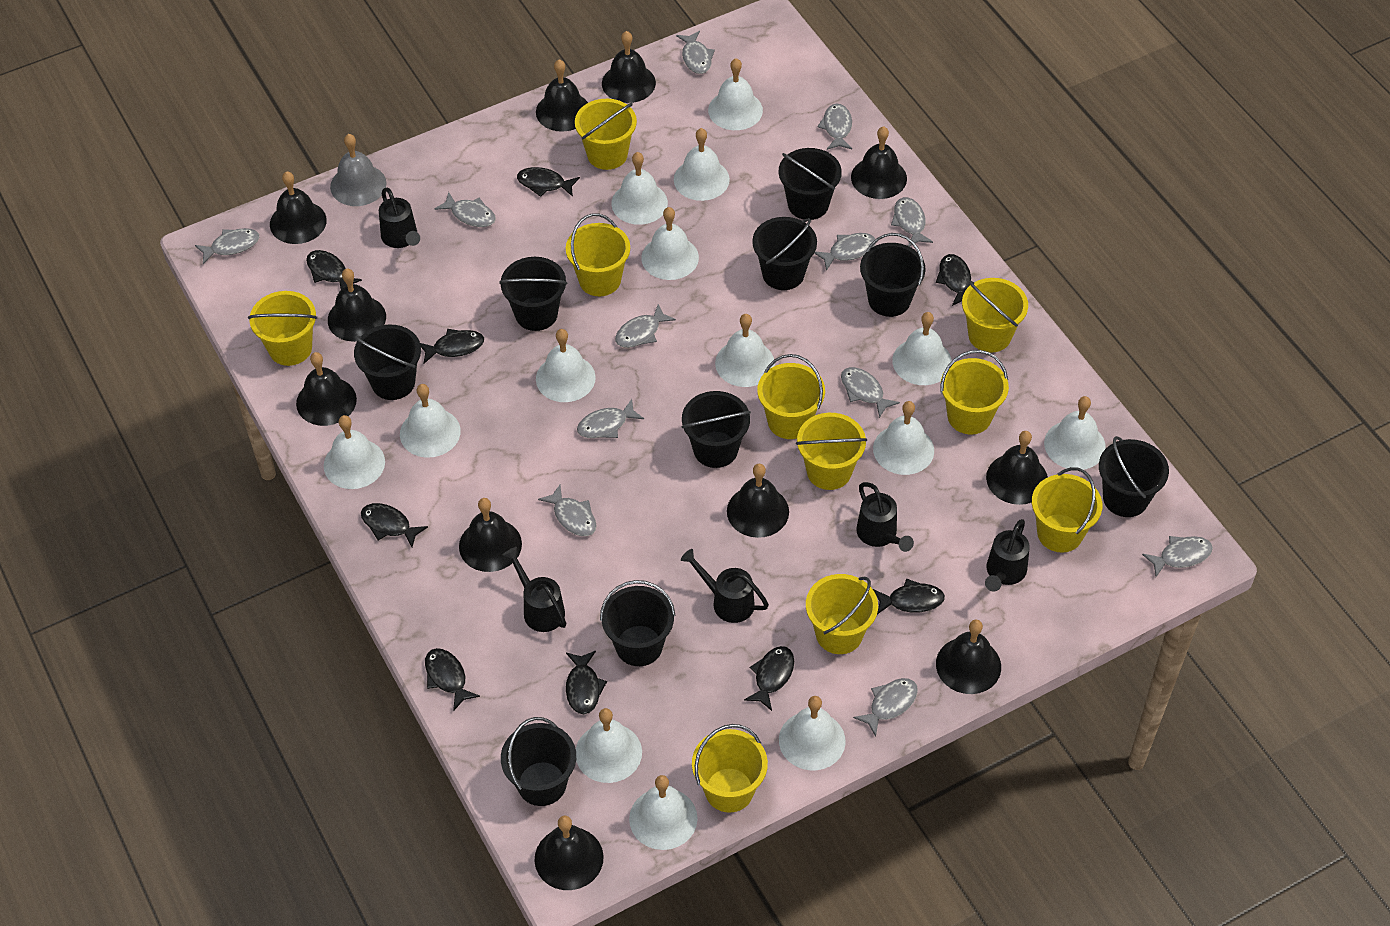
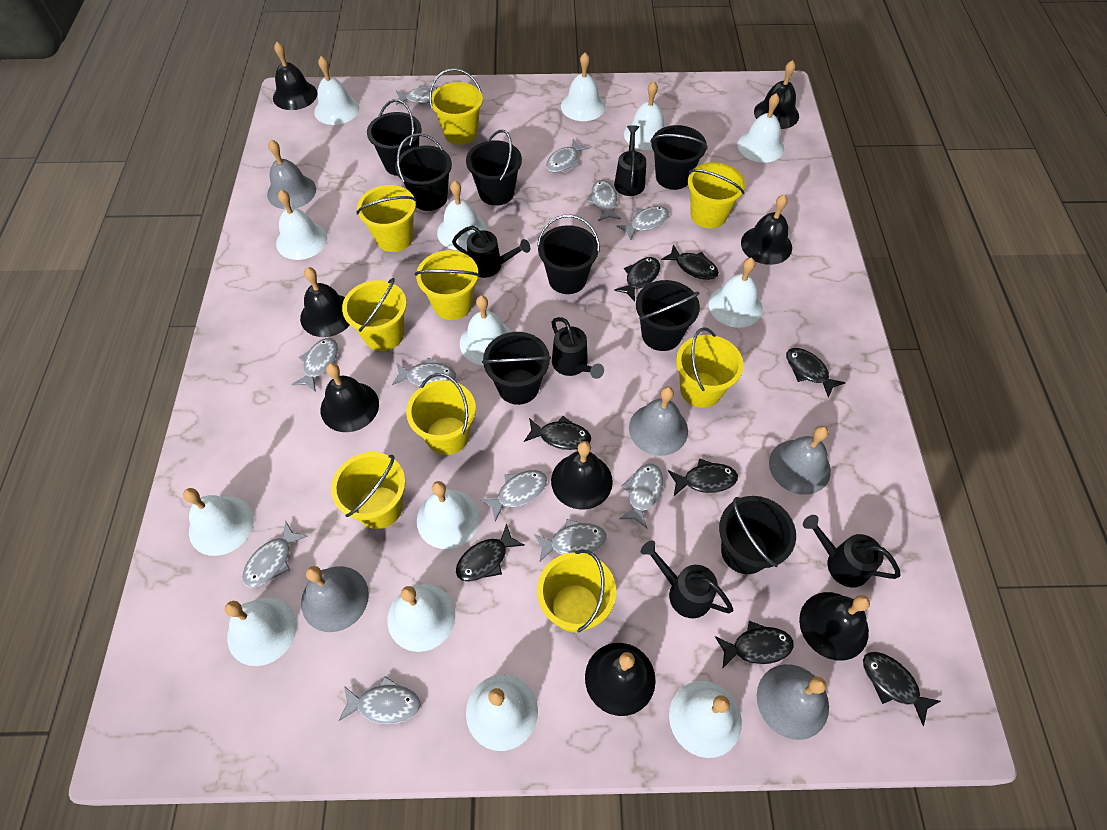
black bell: 11 -> 8
black bucket: 9 -> 8
black fish: 9 -> 8
grey bell: 1 -> 5
grey fish: 12 -> 11
yellow bucket: 10 -> 9

